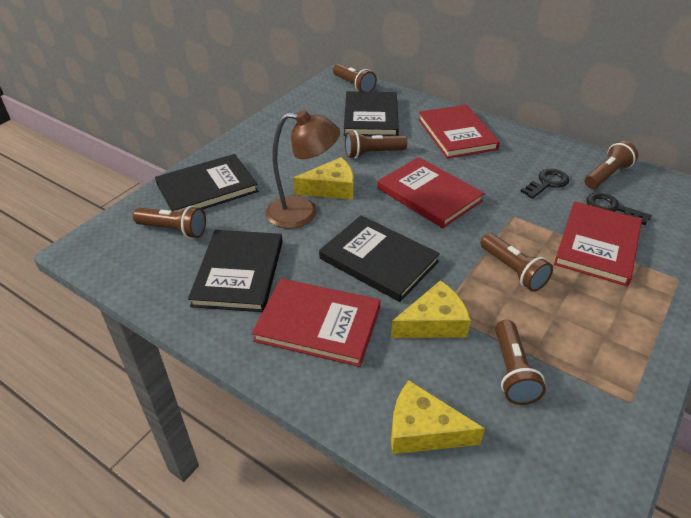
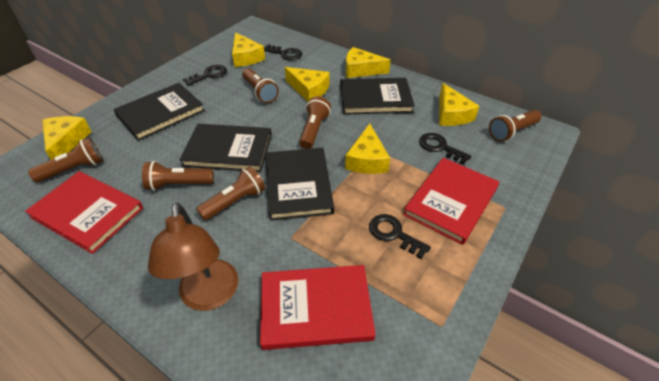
black key: 2 -> 4
red book: 4 -> 3
yellow cheese: 3 -> 6

